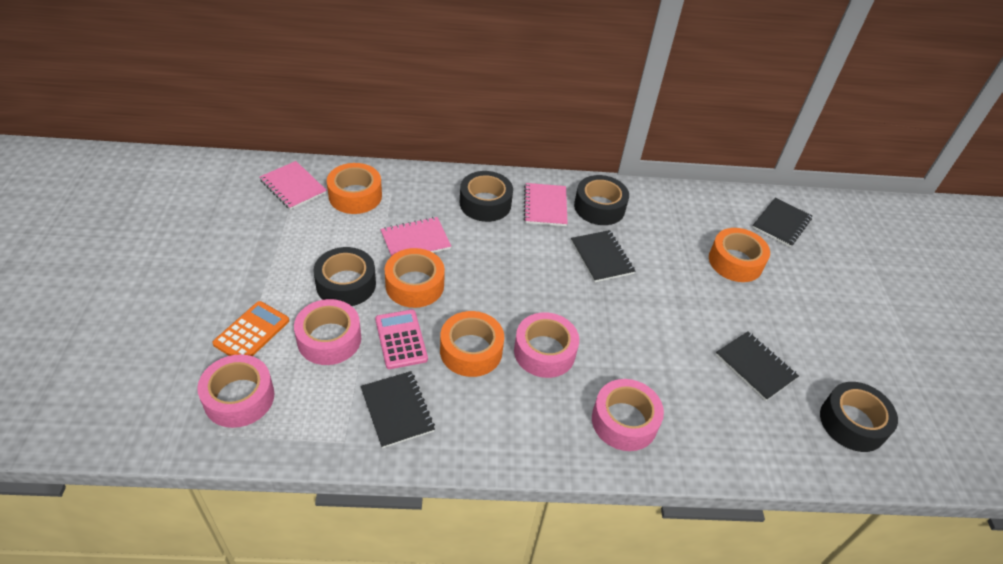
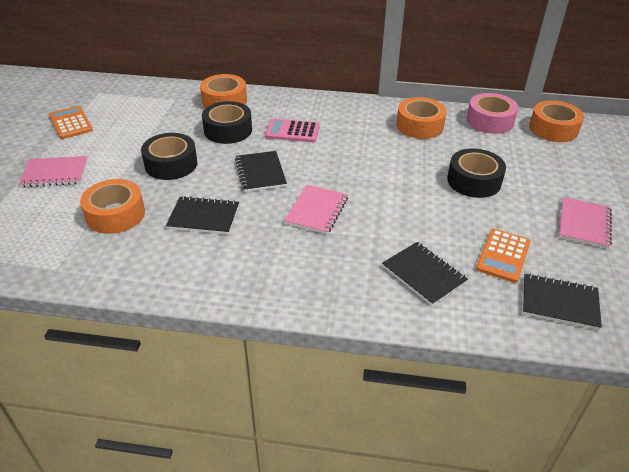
black tape: 4 -> 3
orange calculator: 1 -> 2
pink tape: 4 -> 1

